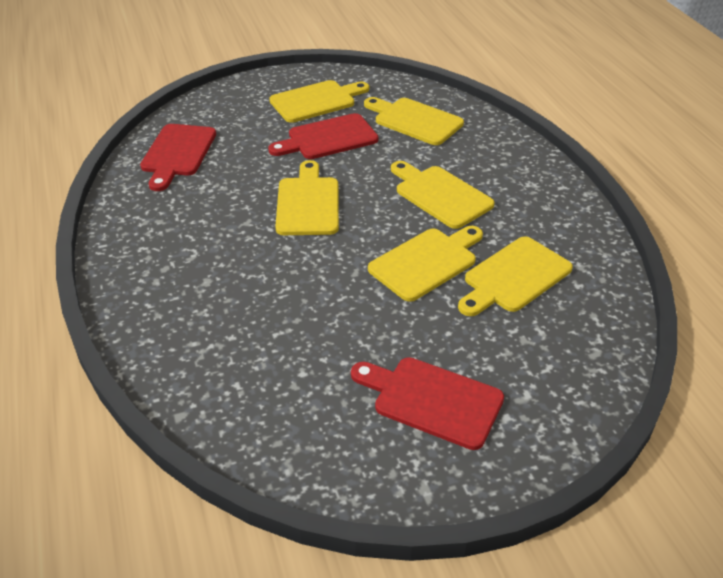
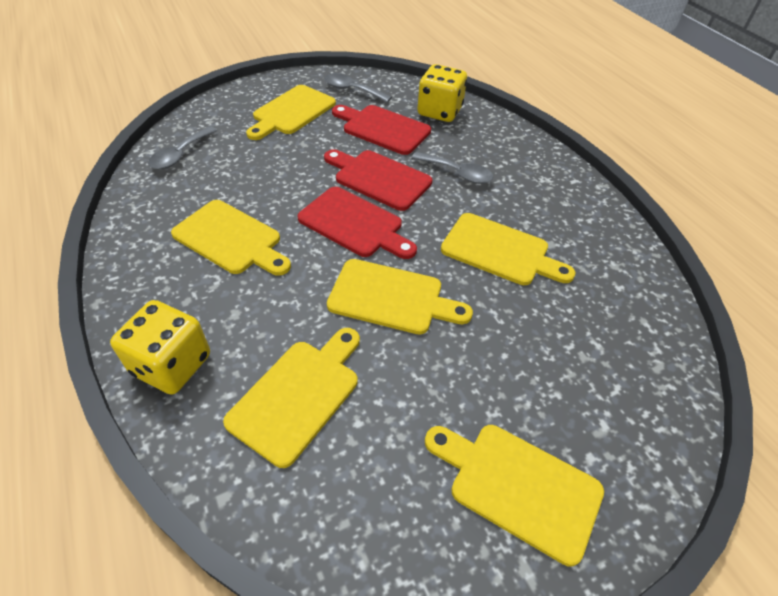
grey spoon: 0 -> 3
yellow dice: 0 -> 2

